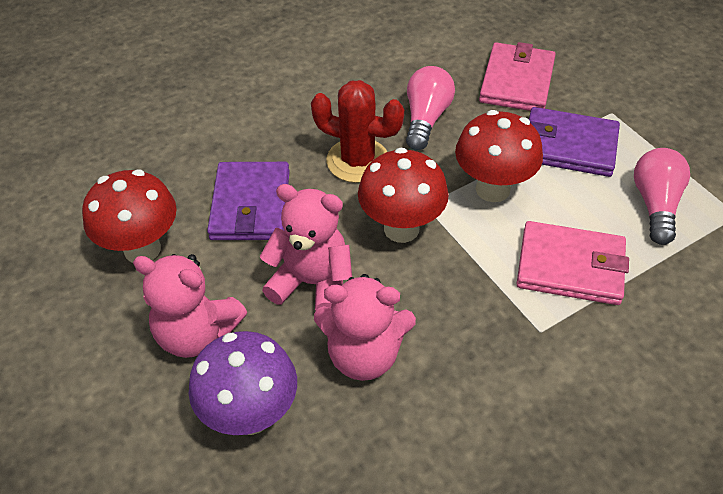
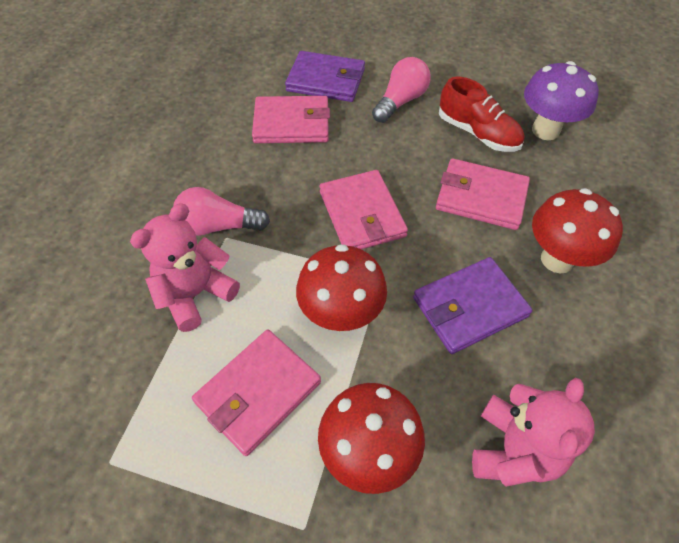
pink teddy bear: 3 -> 2
pink wallet: 2 -> 4
red cactus: 1 -> 0
red shoe: 0 -> 1

